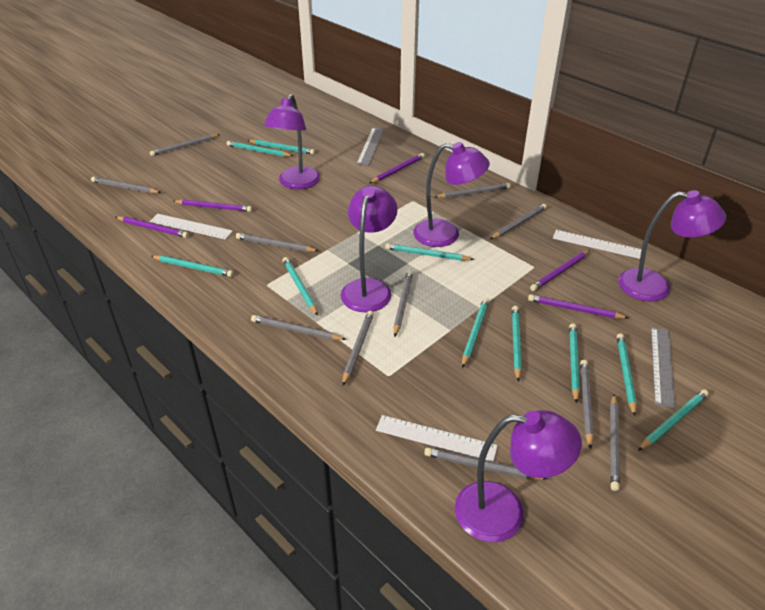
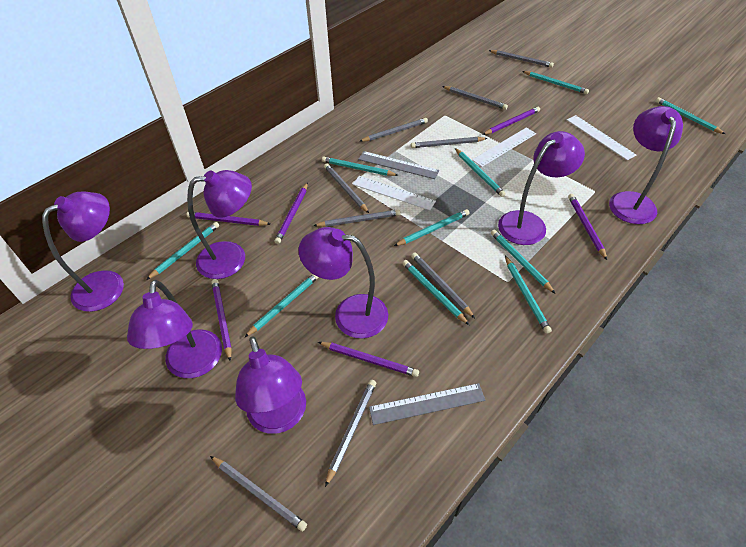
grey pencil: 11 -> 9
purple lamp: 5 -> 7
purple pencil: 5 -> 6

